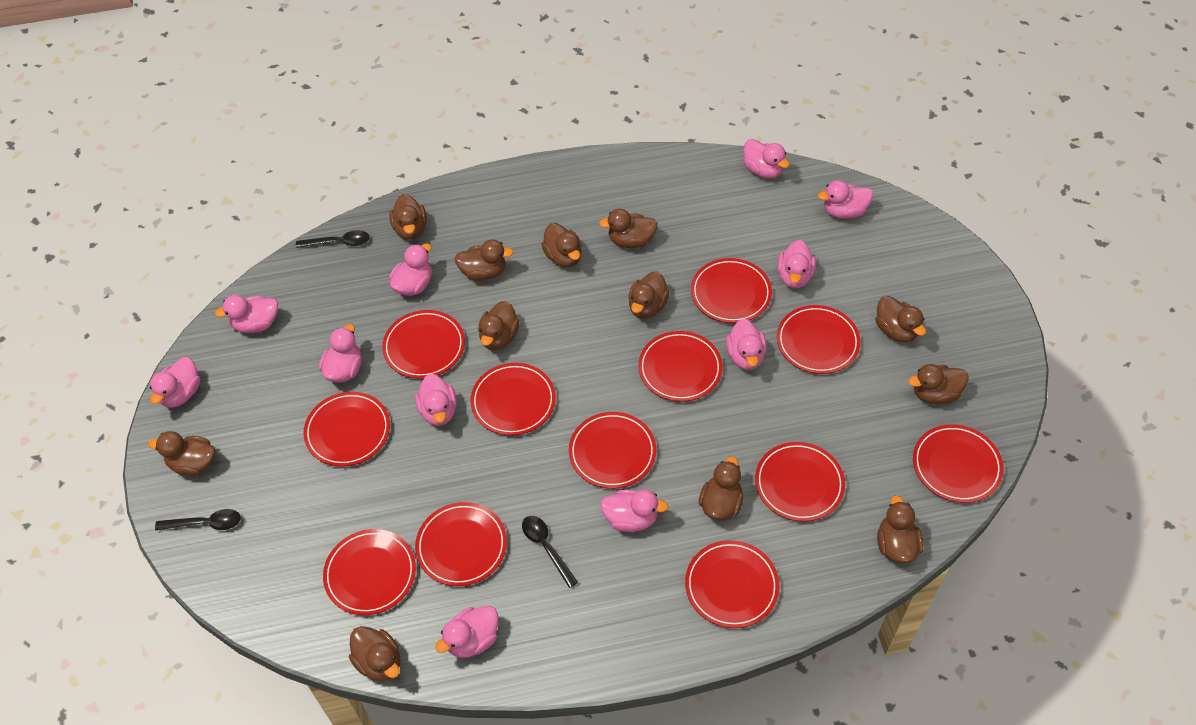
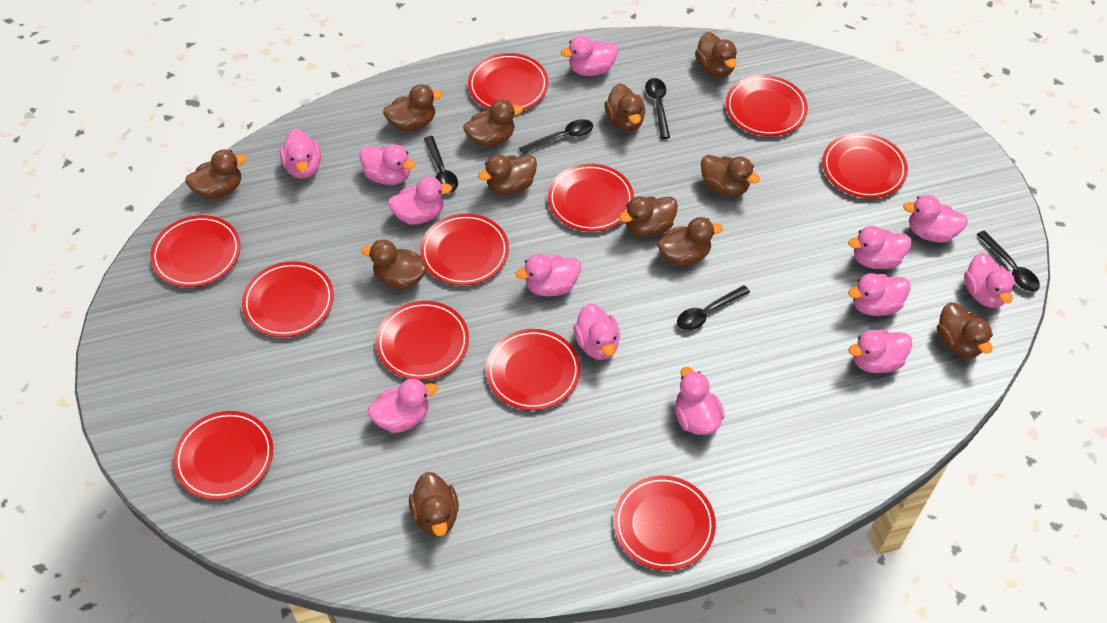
black spoon: 3 -> 5
pink duck: 11 -> 13
red plate: 12 -> 11

